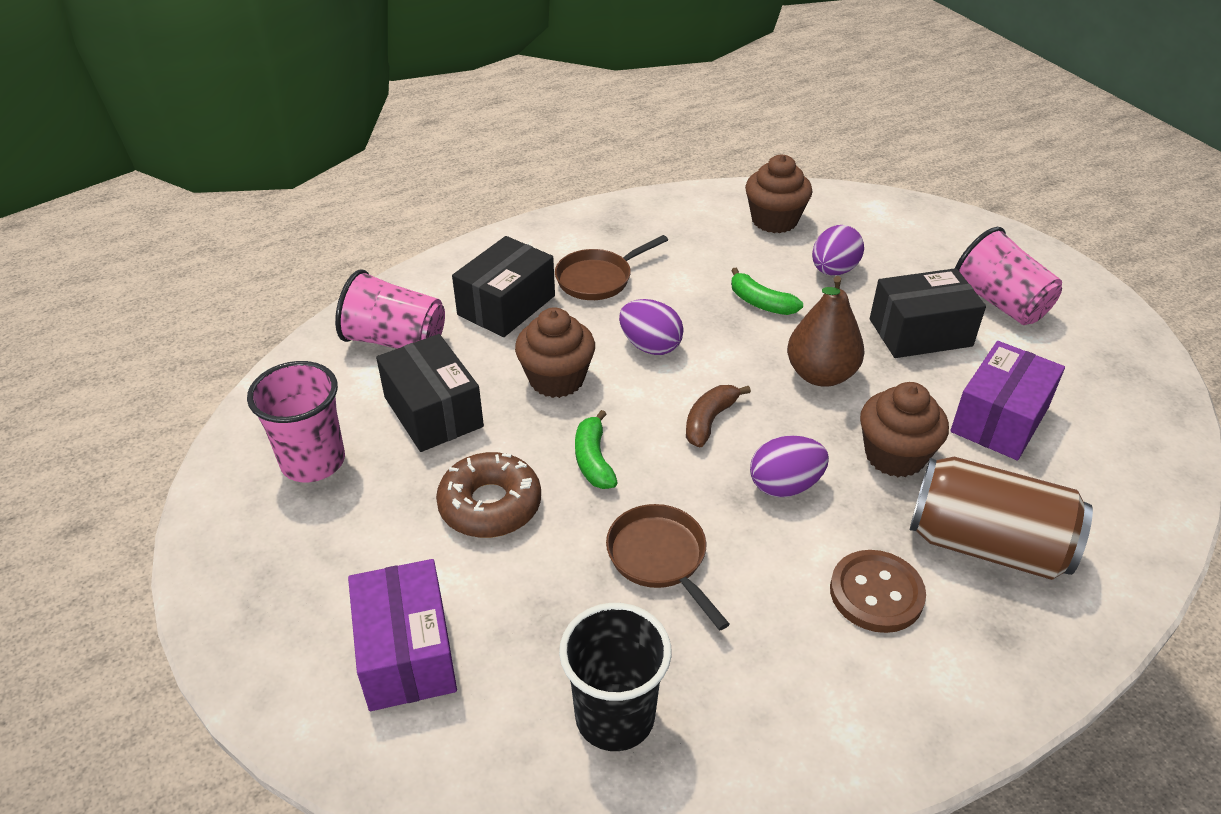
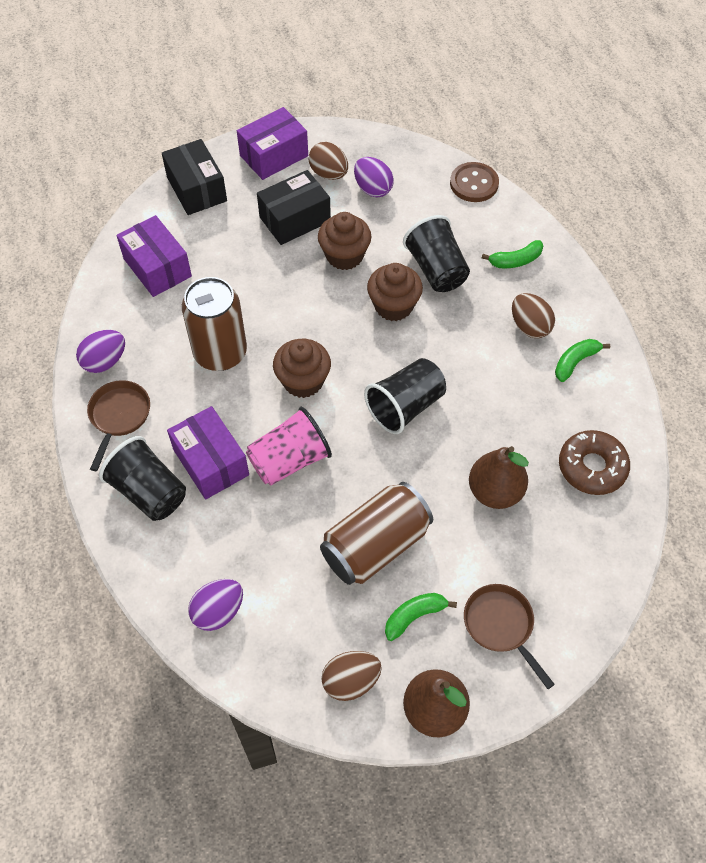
black box: 3 -> 2
black cup: 1 -> 3
brown banana: 1 -> 0
brown can: 1 -> 2
brown egg: 0 -> 3
brown pear: 1 -> 2
green banana: 2 -> 3
pink cup: 3 -> 1
purple box: 2 -> 3

